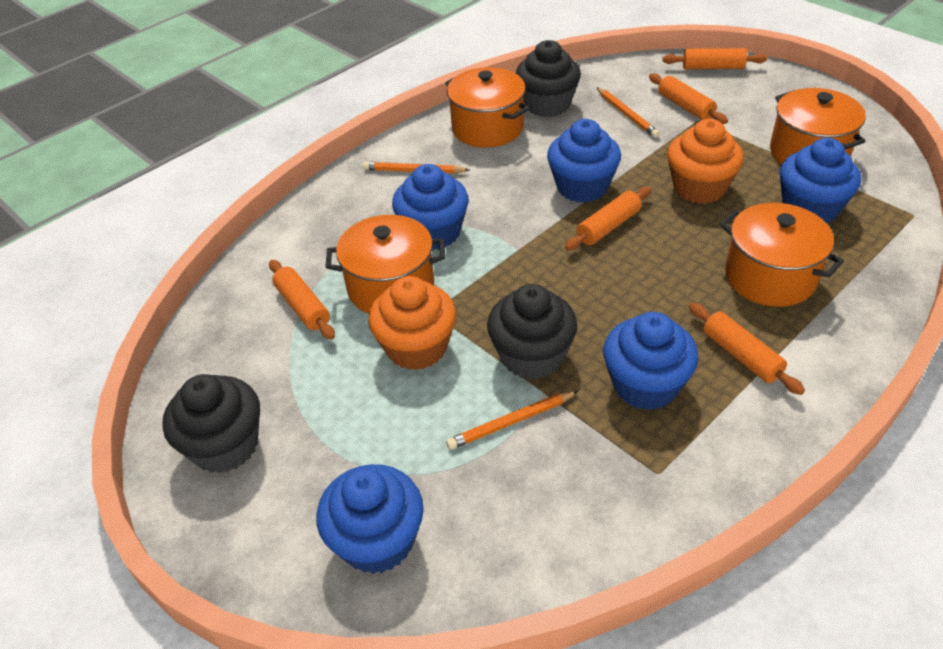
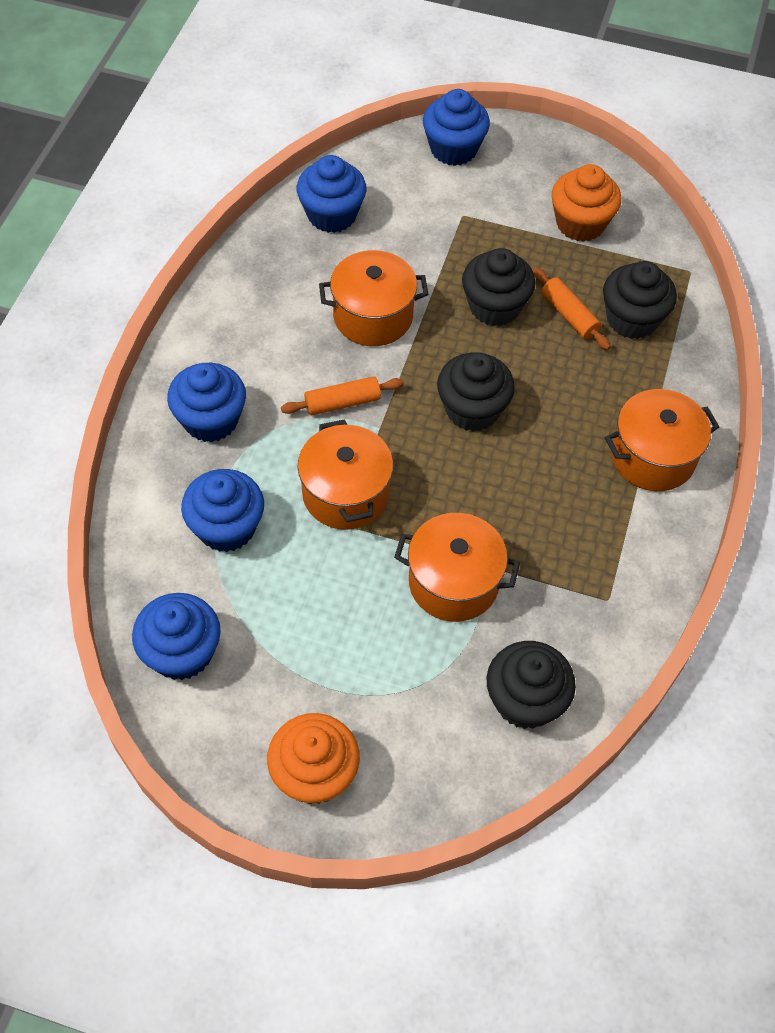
black cupcake: 3 -> 4
orange pencil: 3 -> 0
orange rolling pin: 5 -> 2

